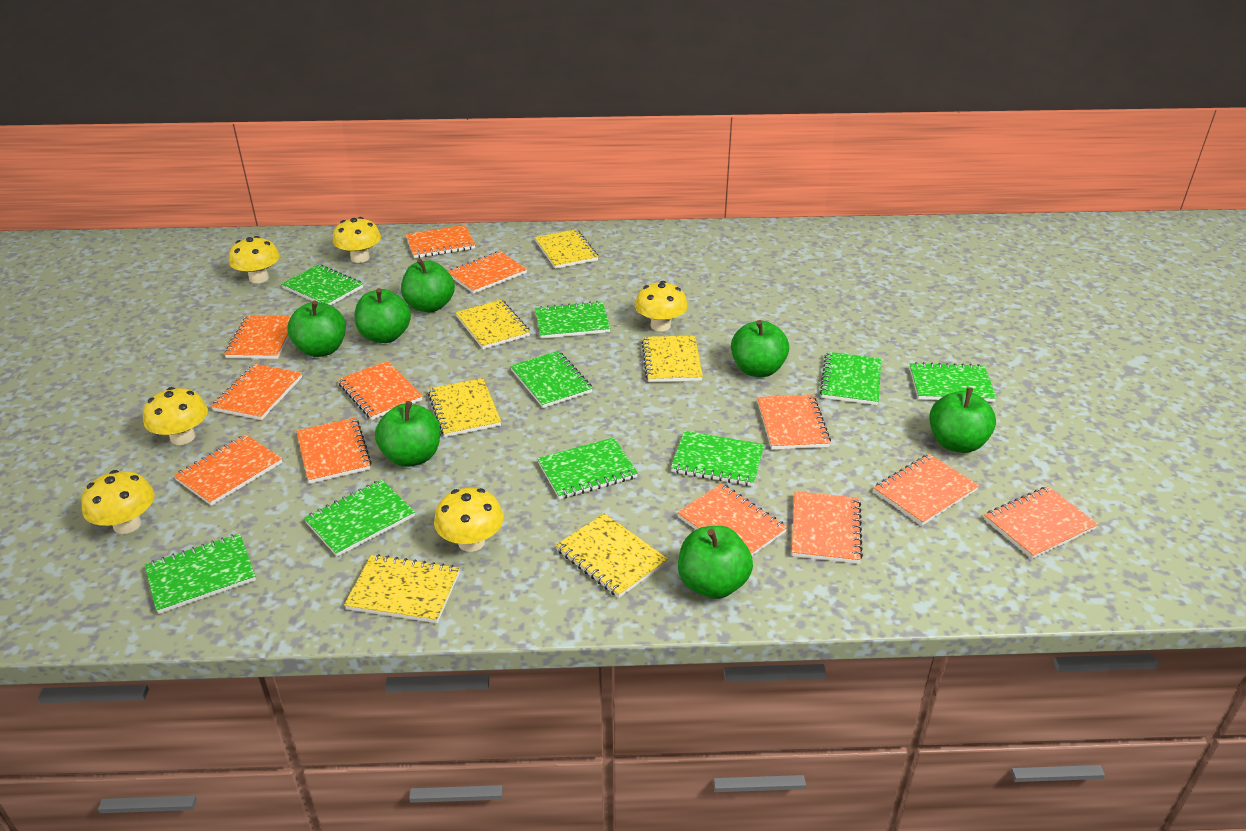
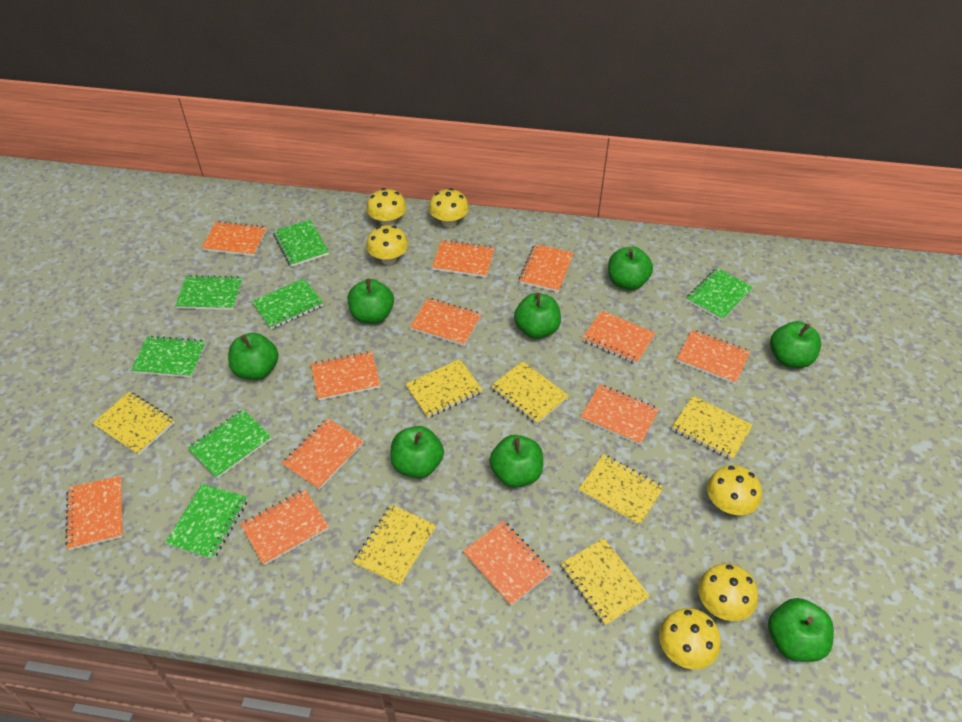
green apple: 7 -> 8
green notebook: 9 -> 7
yellow notebook: 6 -> 7

